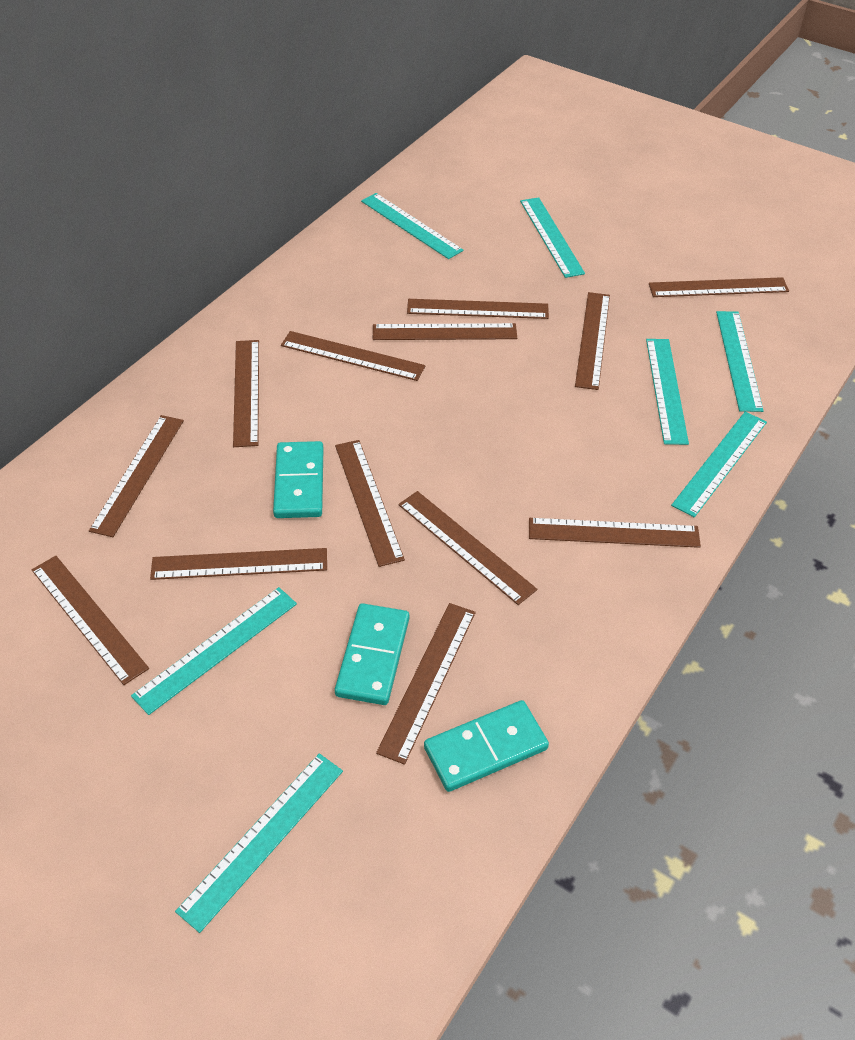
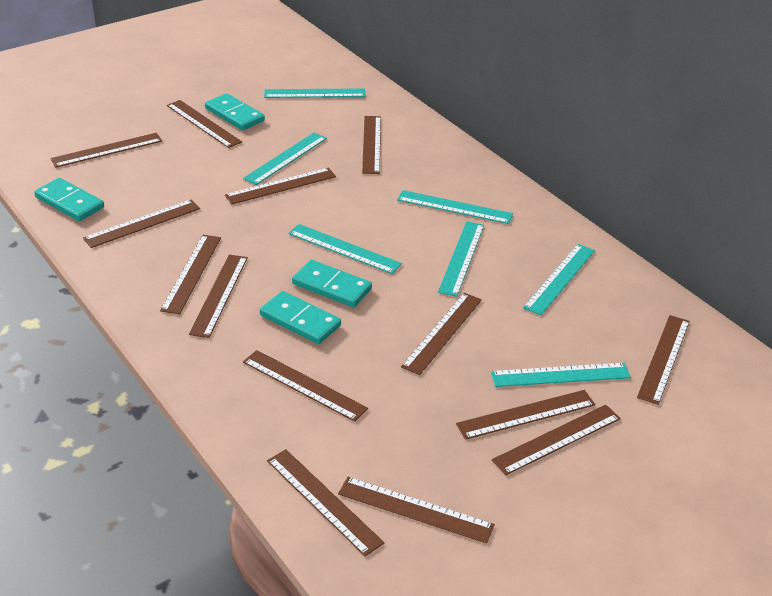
brown ruler: 13 -> 14
turquoise domino: 3 -> 4

